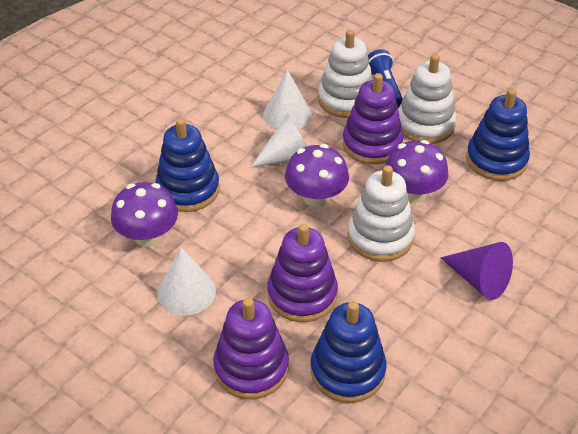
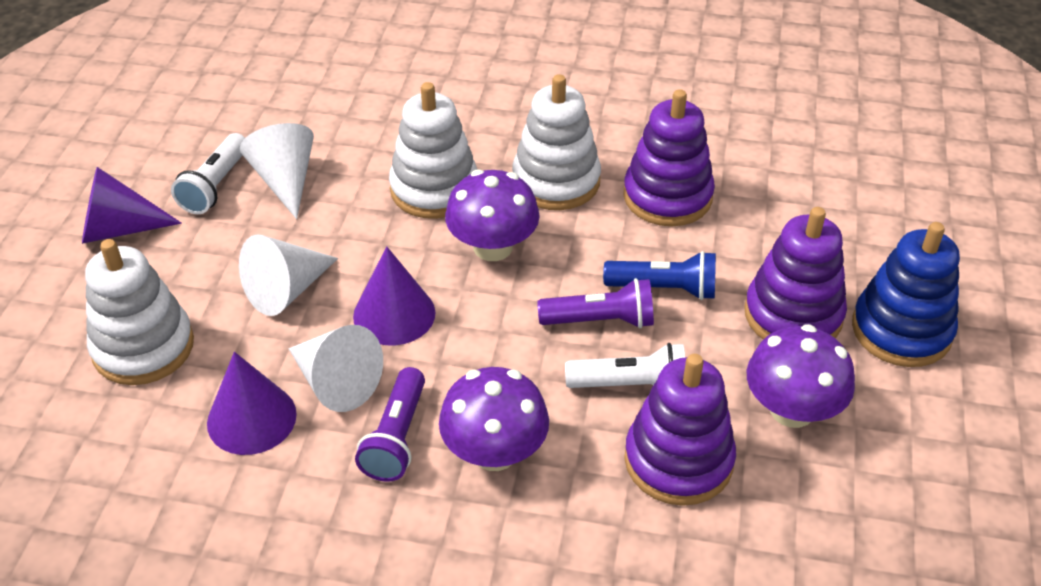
blue stacking toy: 3 -> 1
purple cone: 1 -> 3
purple flashlight: 0 -> 2
white flashlight: 0 -> 2

